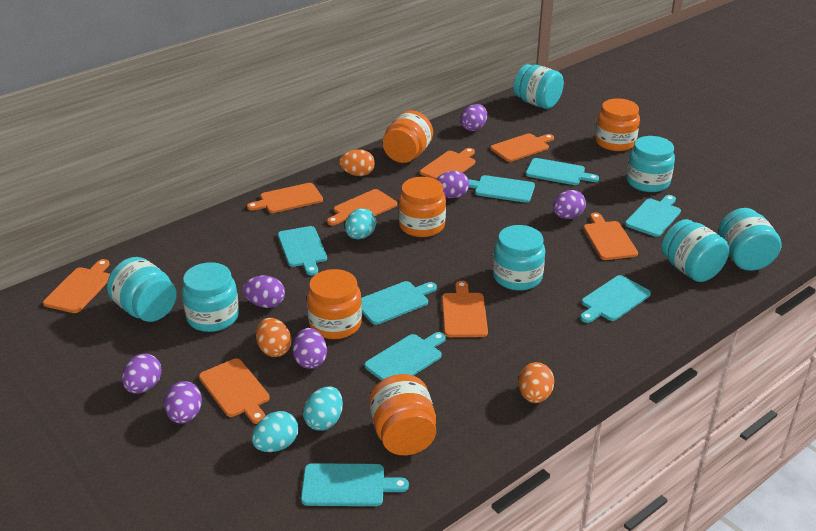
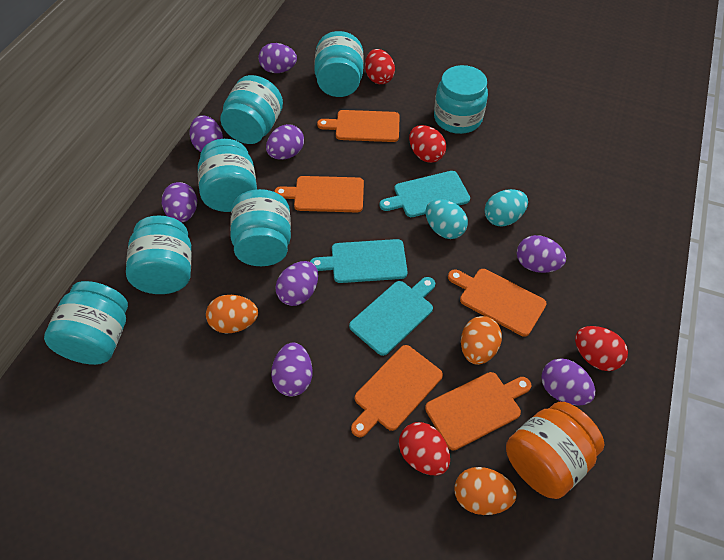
orange cutting board: 8 -> 5
orange jar: 5 -> 1
purple egg: 7 -> 8
red egg: 0 -> 4
turquoise cutting board: 8 -> 3
turquoise egg: 3 -> 2

